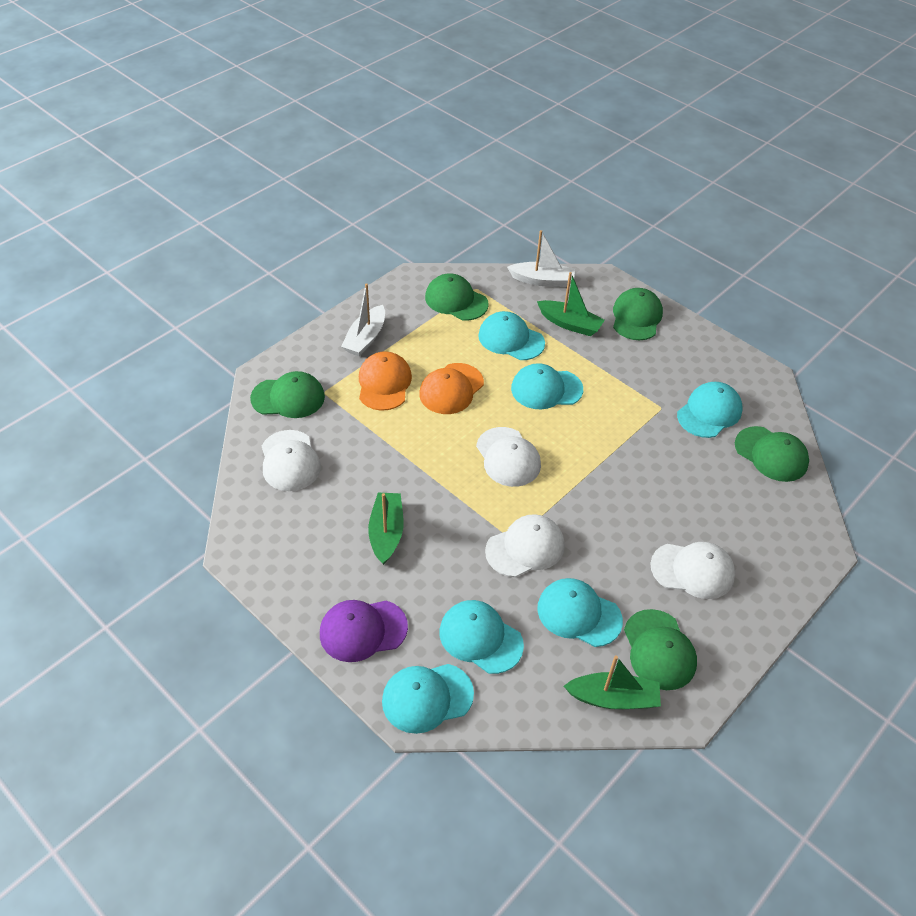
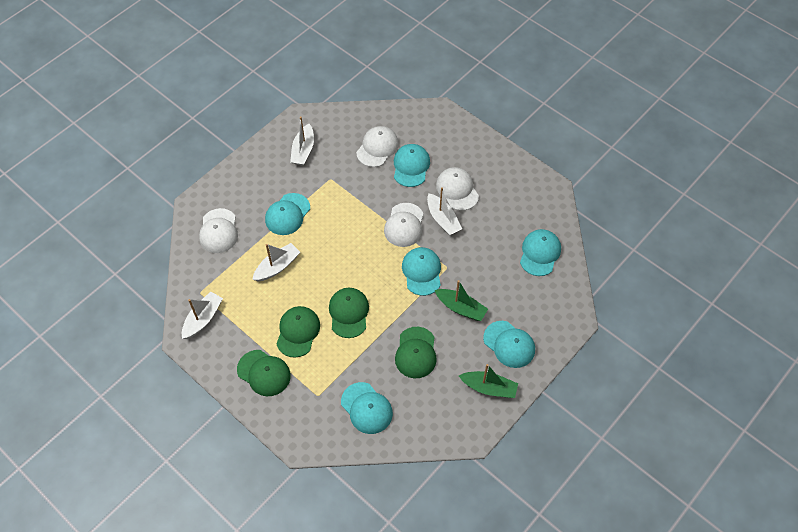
green boat: 3 -> 2
green cap: 5 -> 4
orange cap: 2 -> 0
purple cap: 1 -> 0
white boat: 2 -> 4

